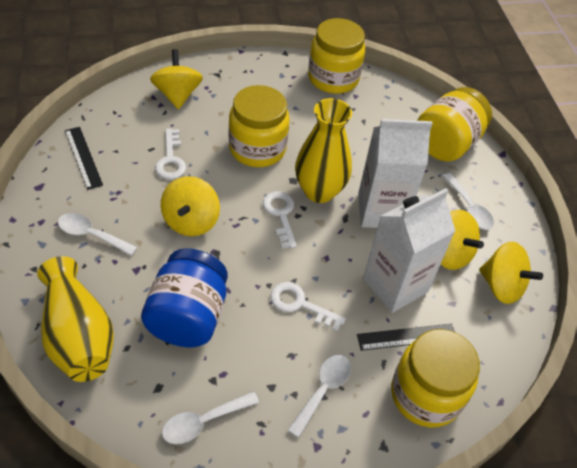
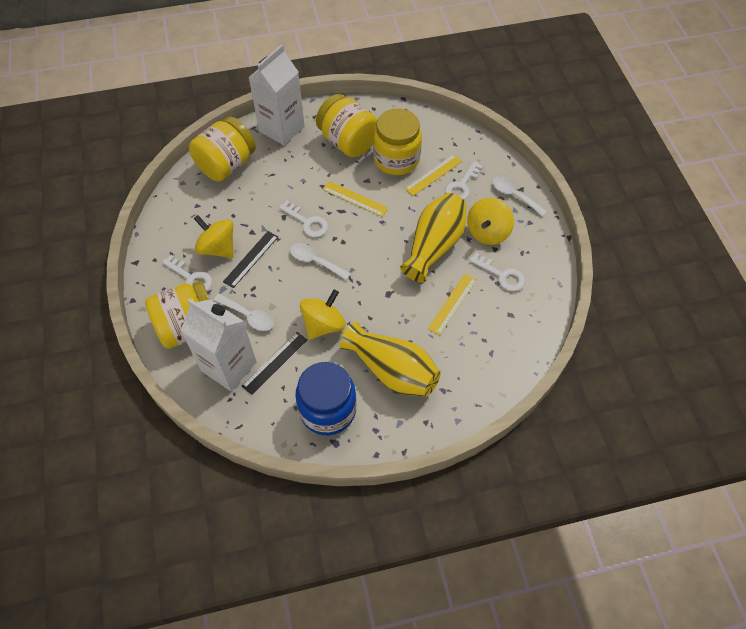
white key: 3 -> 4
white spoon: 4 -> 3
yellow ruler: 0 -> 3
yellow spinning top: 4 -> 3

